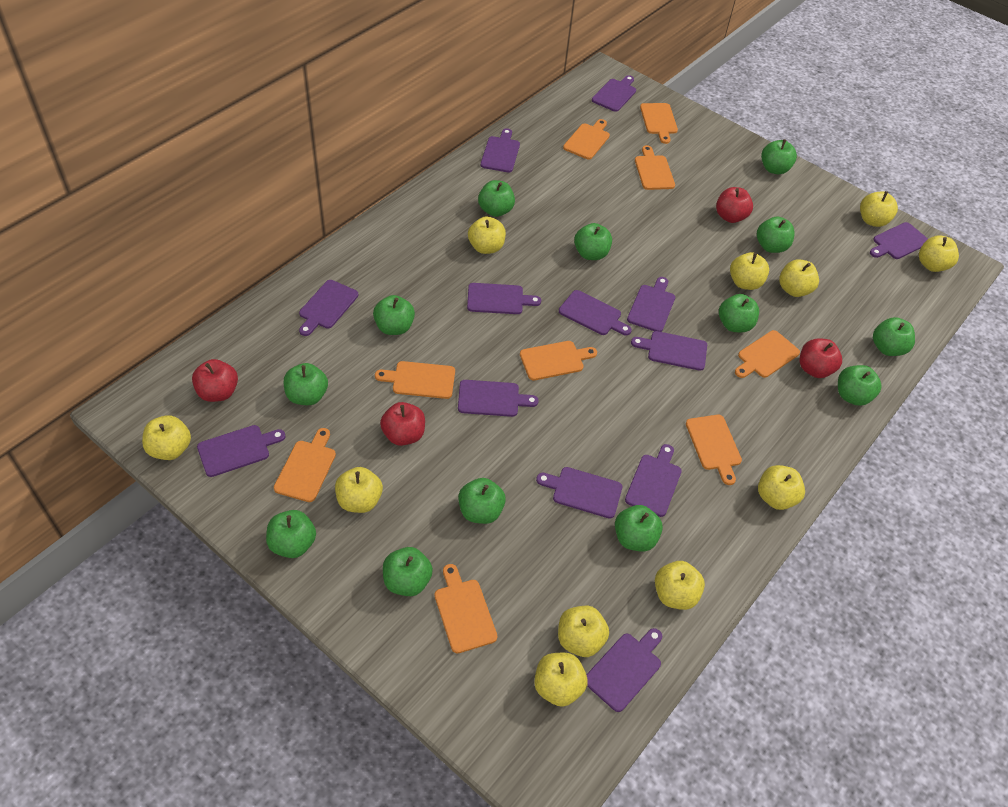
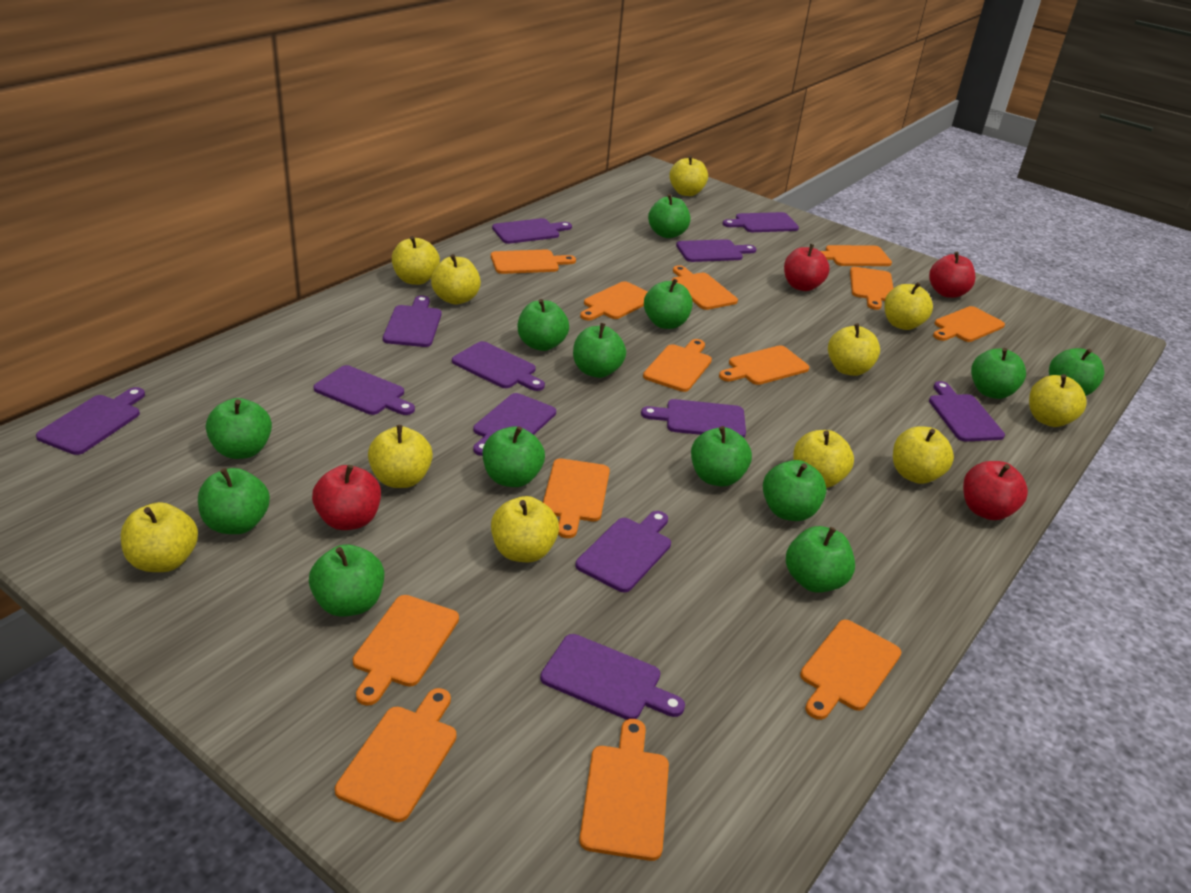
orange cutting board: 9 -> 13
purple cutting board: 13 -> 12

